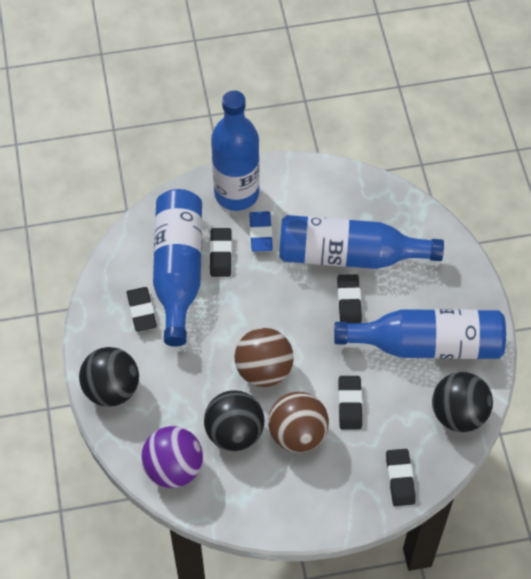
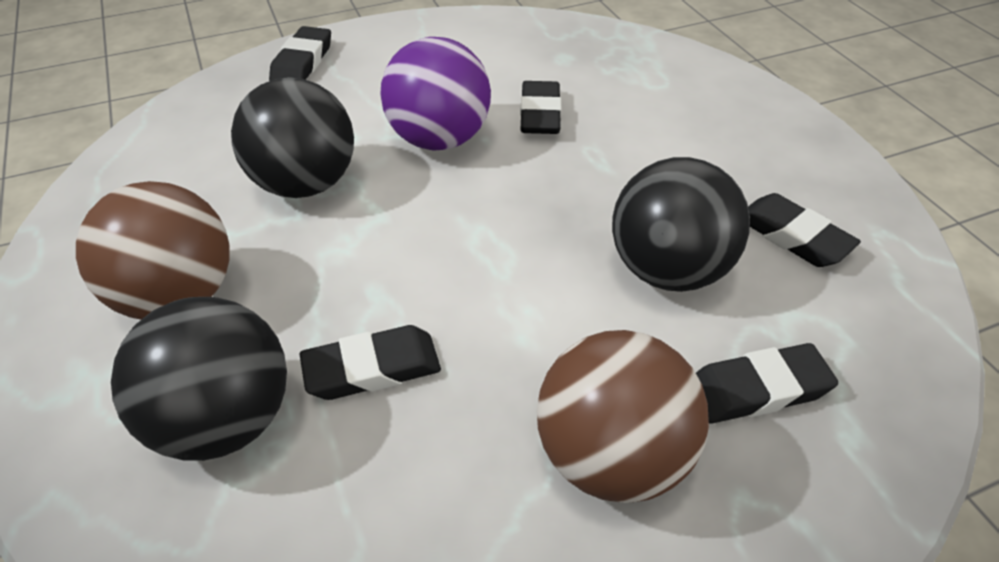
blue bottle: 4 -> 0
blue eraser: 1 -> 0

